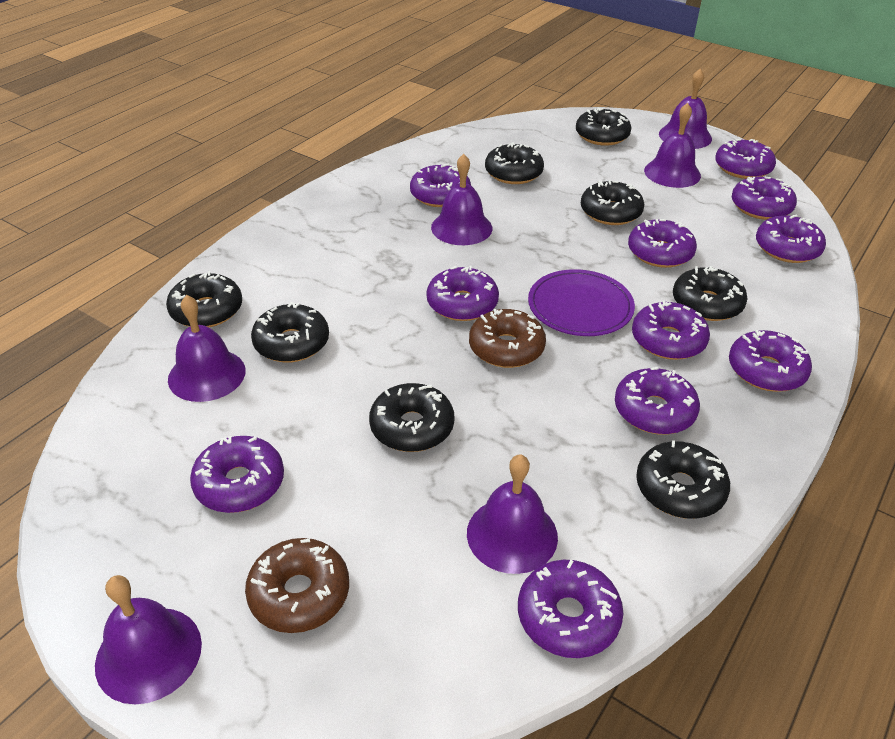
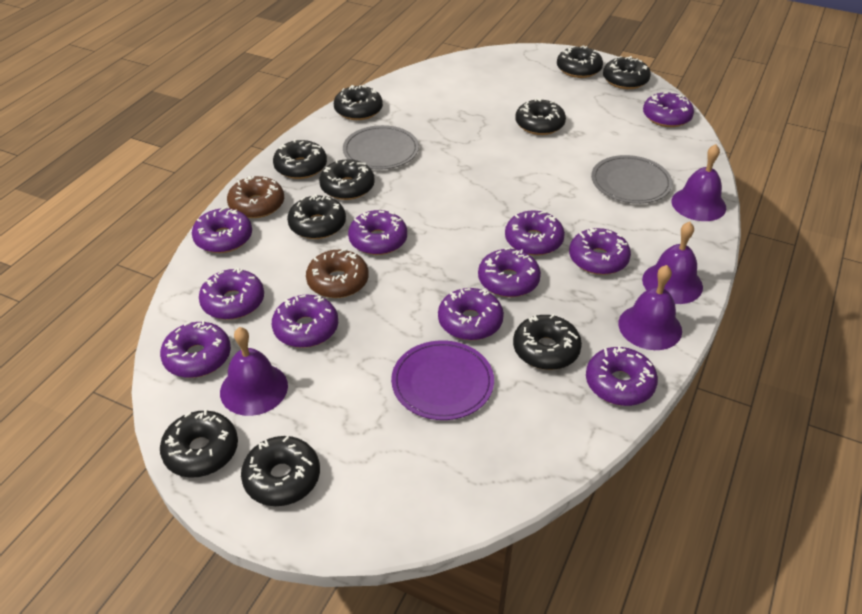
black donut: 8 -> 10
grey plate: 0 -> 2
purple bell: 6 -> 4

